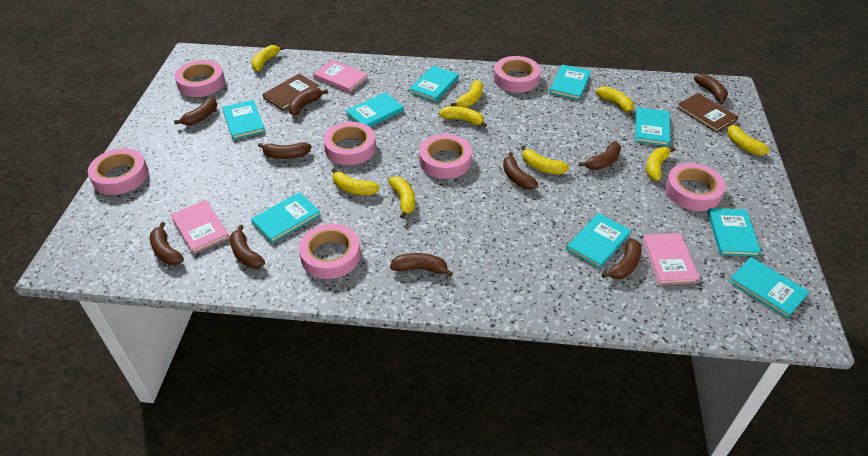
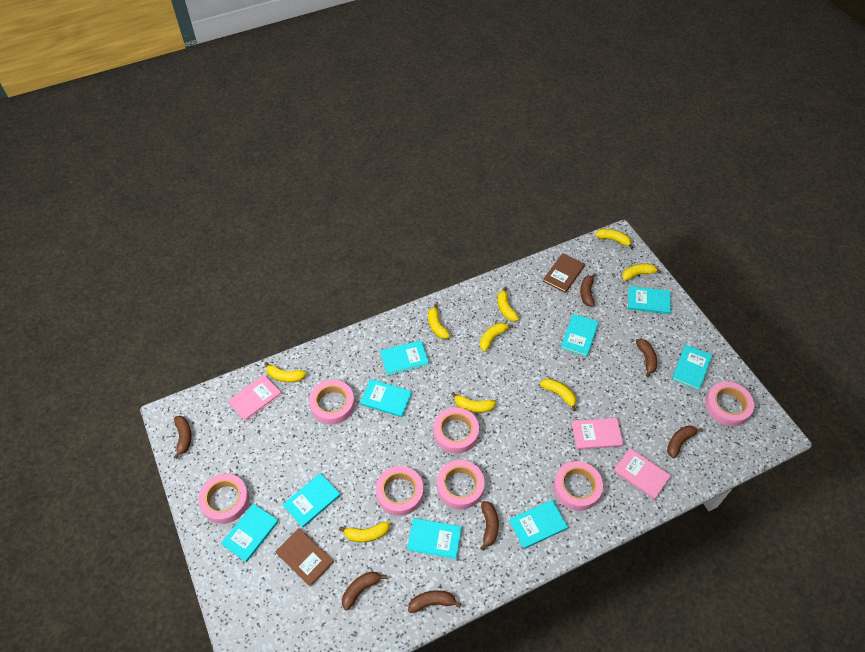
brown banana: 10 -> 7

